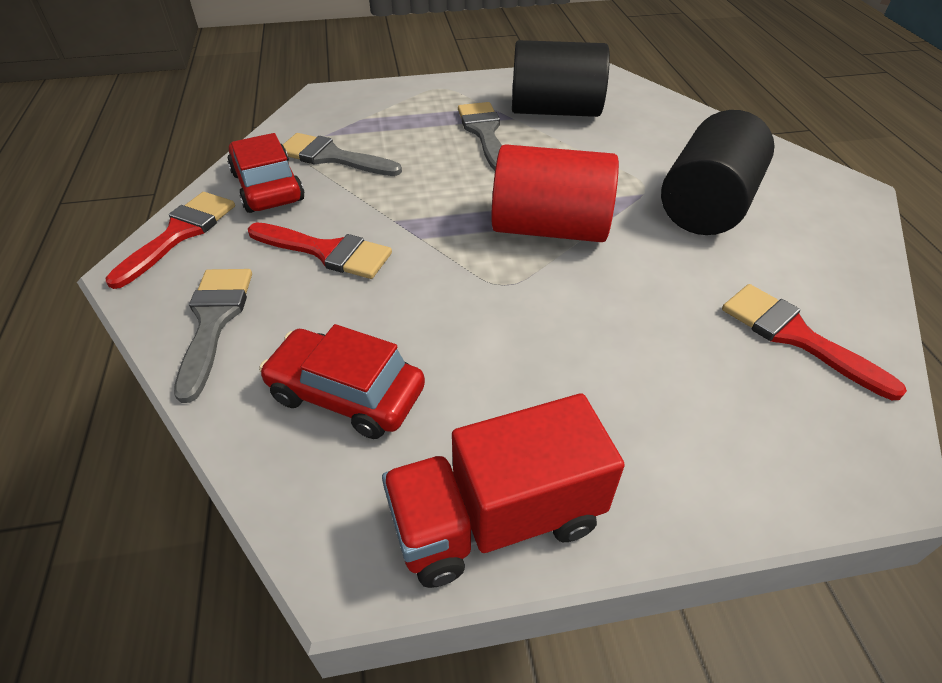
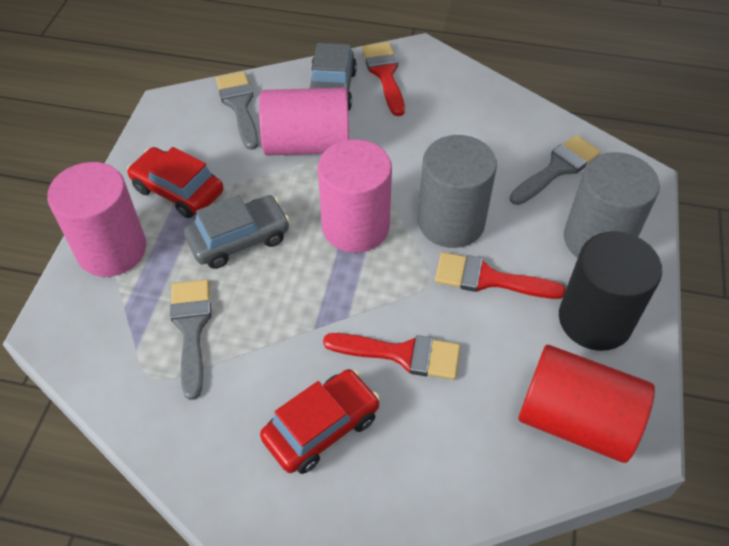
black cylinder: 2 -> 1
grey car: 0 -> 2
grey cylinder: 0 -> 2
pink cylinder: 0 -> 3
red truck: 1 -> 0

